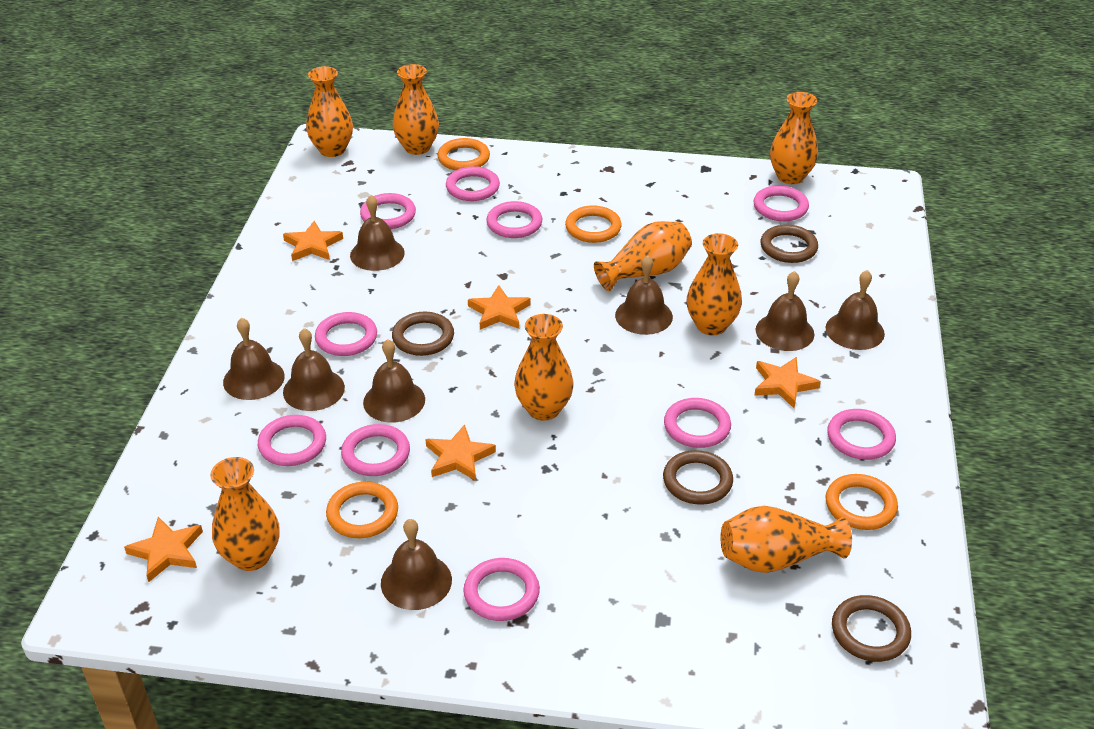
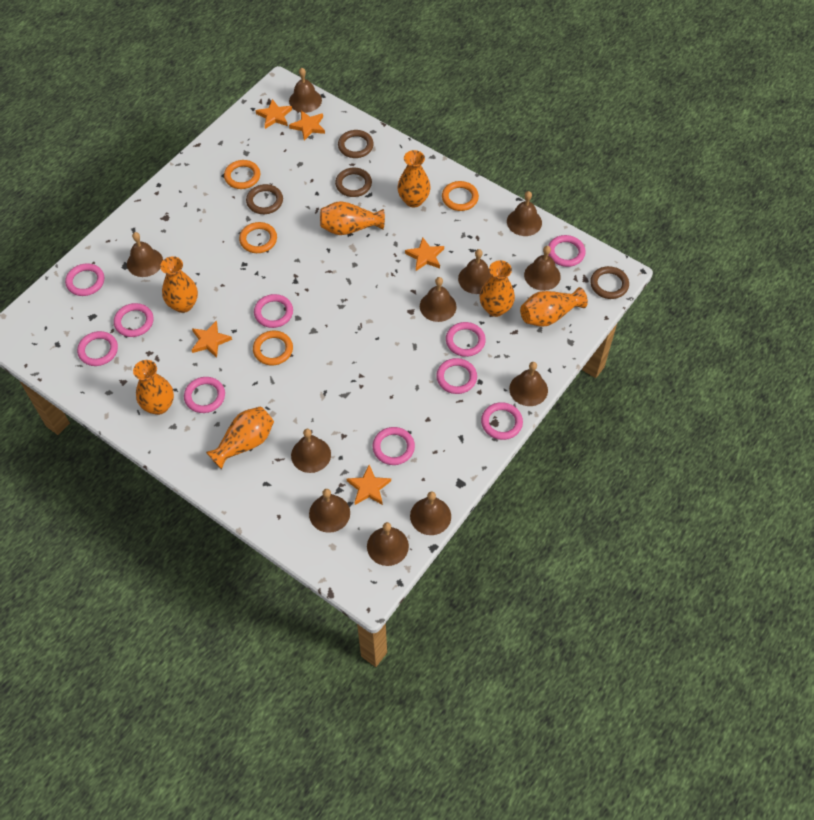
brown bell: 8 -> 11
orange vase: 8 -> 7

